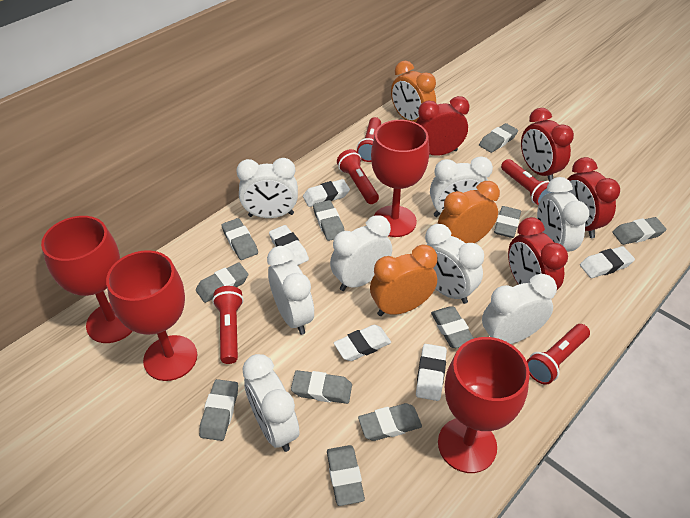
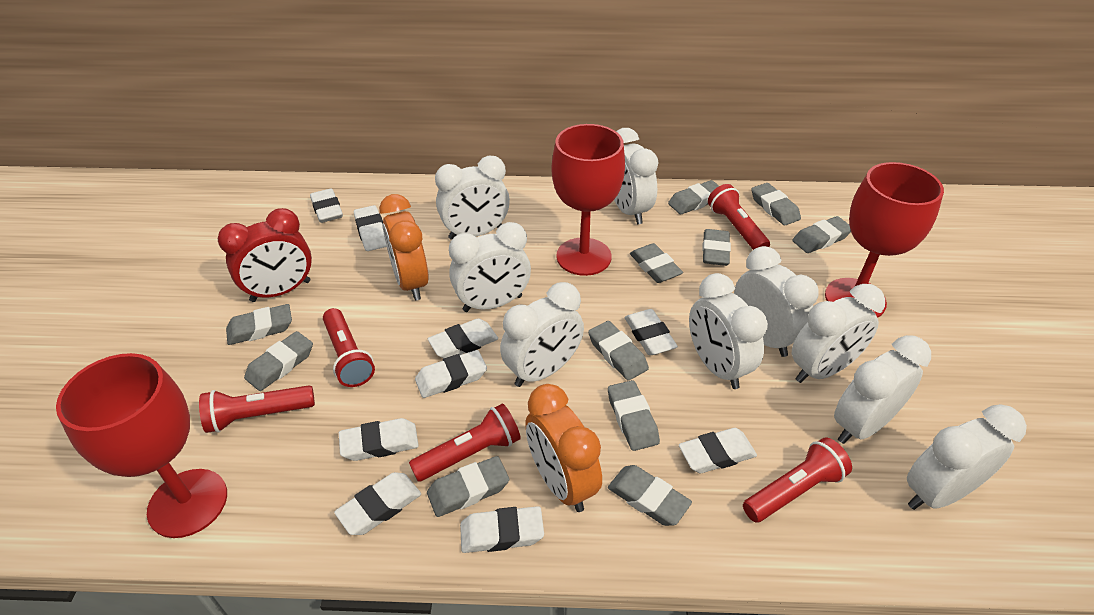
orange clock: 3 -> 2
red clock: 4 -> 1
red goblet: 4 -> 3
white clock: 8 -> 9
white eraser: 5 -> 9

